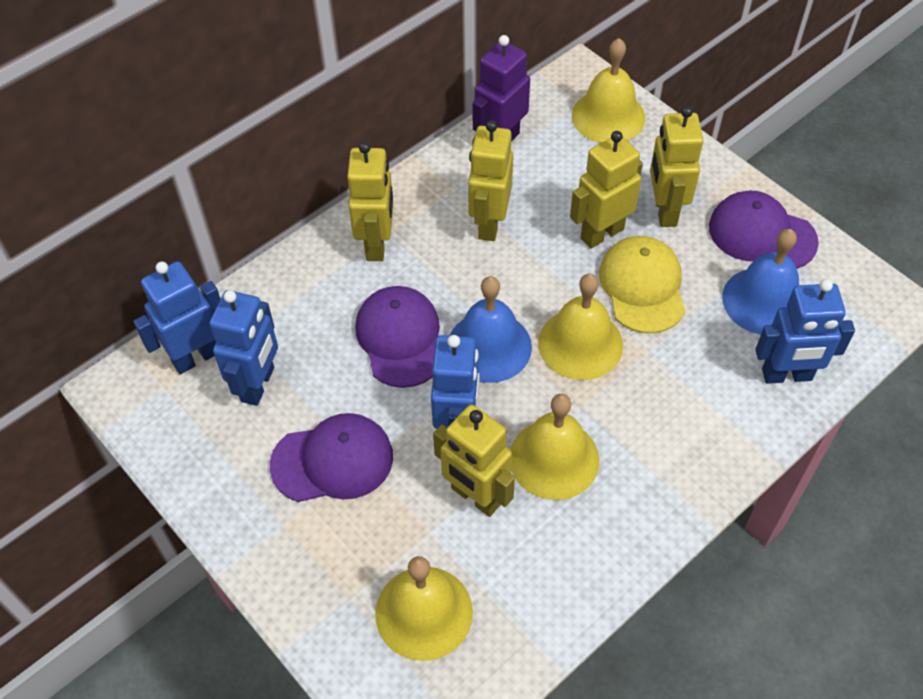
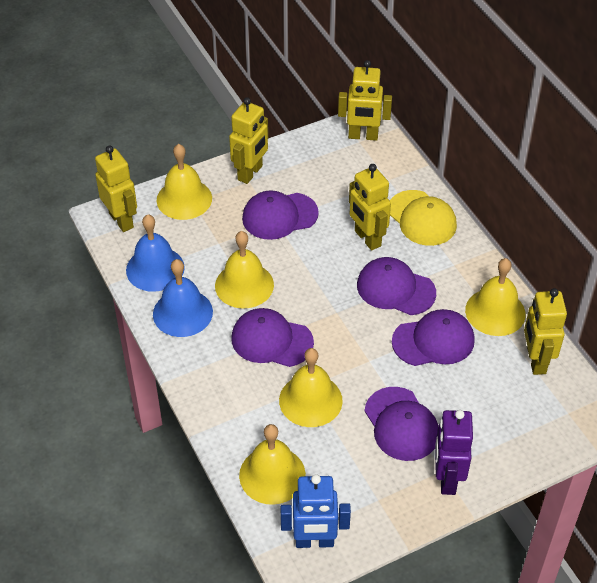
blue robot: 4 -> 1
purple cap: 3 -> 5
yellow bell: 4 -> 5

